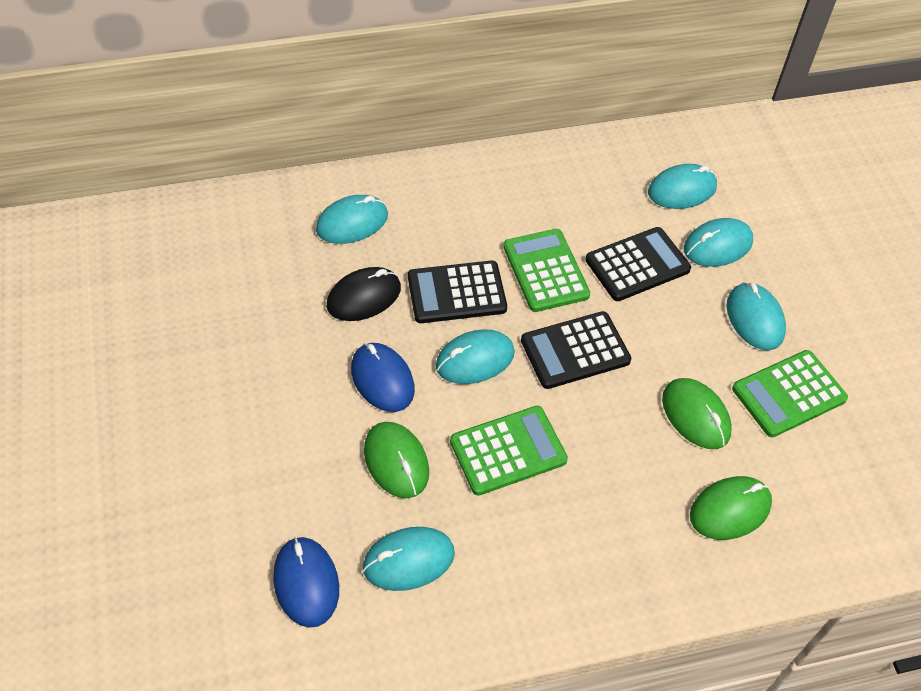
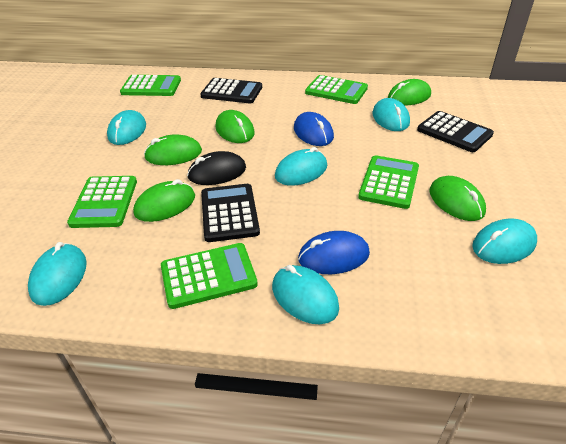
green calculator: 3 -> 5
green mouse: 3 -> 5

